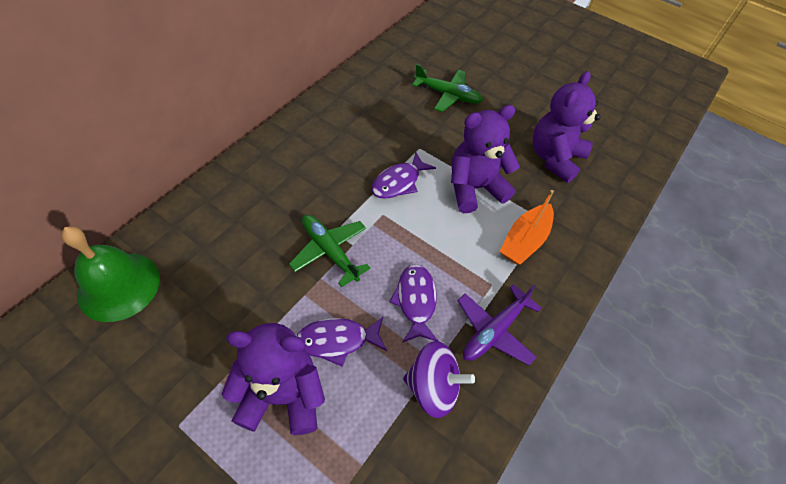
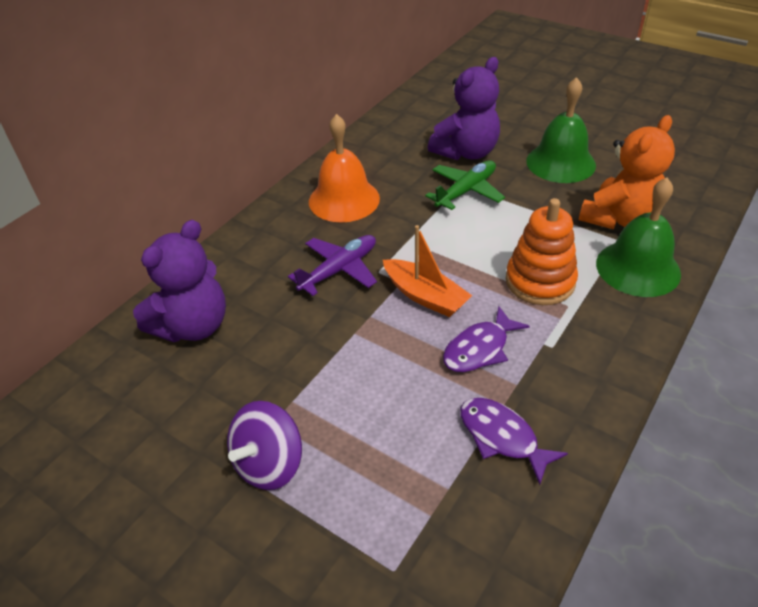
green bell: 1 -> 2
green plane: 2 -> 1
orange bell: 0 -> 1
orange stacking toy: 0 -> 1
orange teddy bear: 0 -> 1
purple fish: 3 -> 2
purple teddy bear: 3 -> 2

